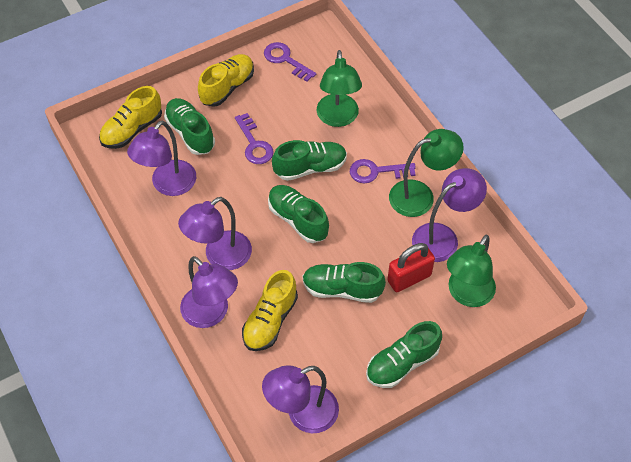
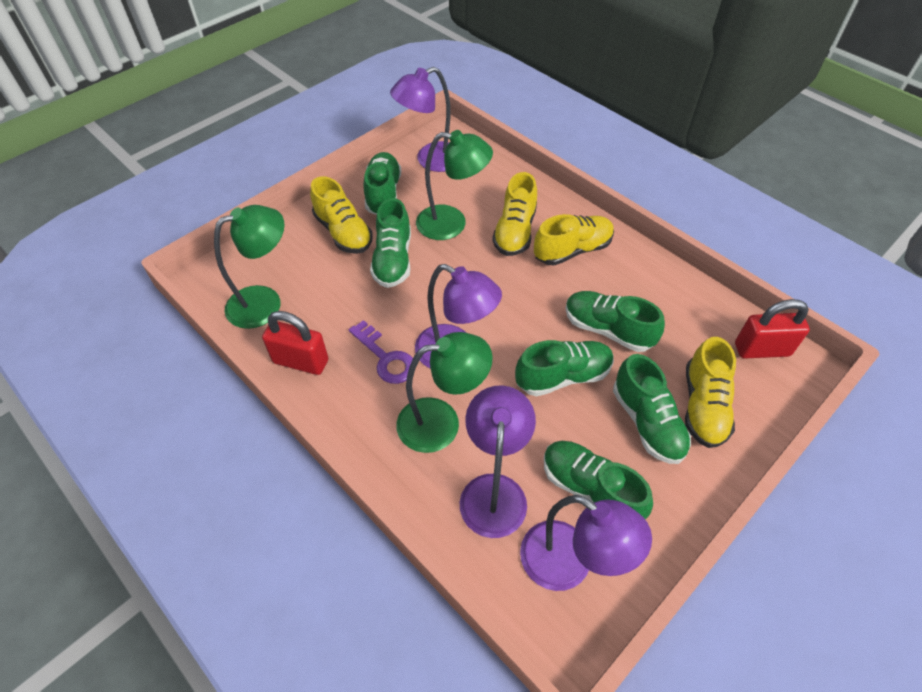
green shoe: 5 -> 6
purple key: 3 -> 1
purple lamp: 5 -> 4
red padlock: 1 -> 2
yellow shoe: 3 -> 4

